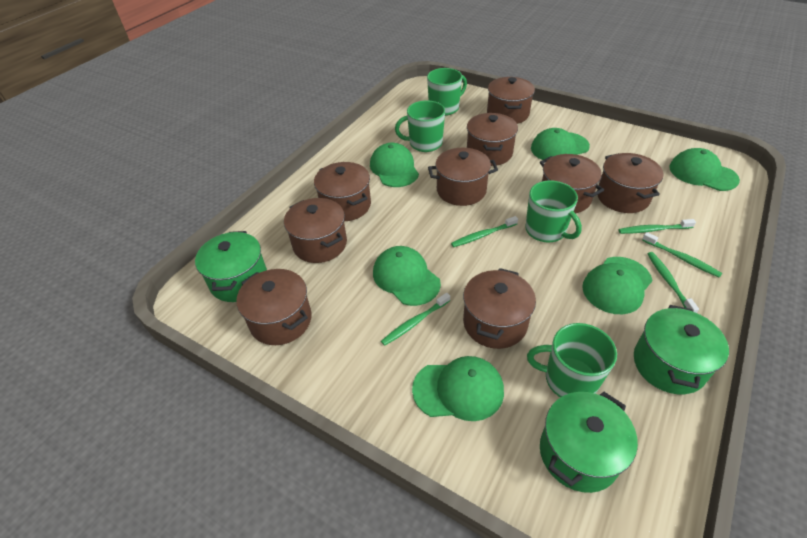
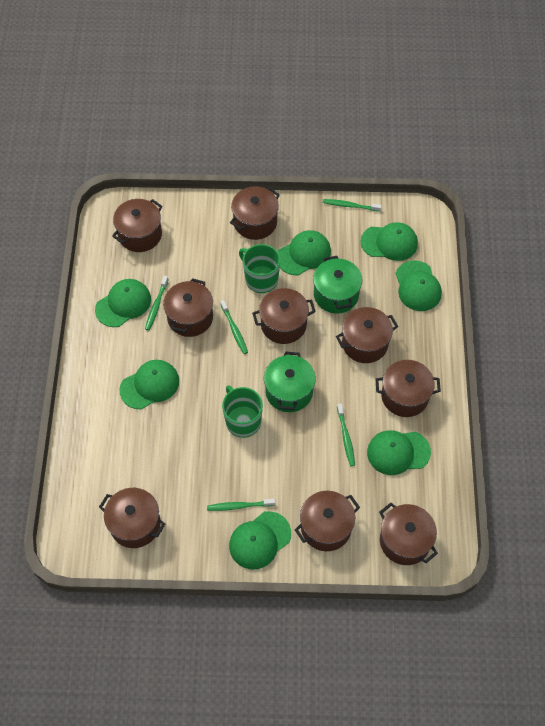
green cap: 6 -> 7
green mug: 4 -> 2
green pot: 3 -> 2

